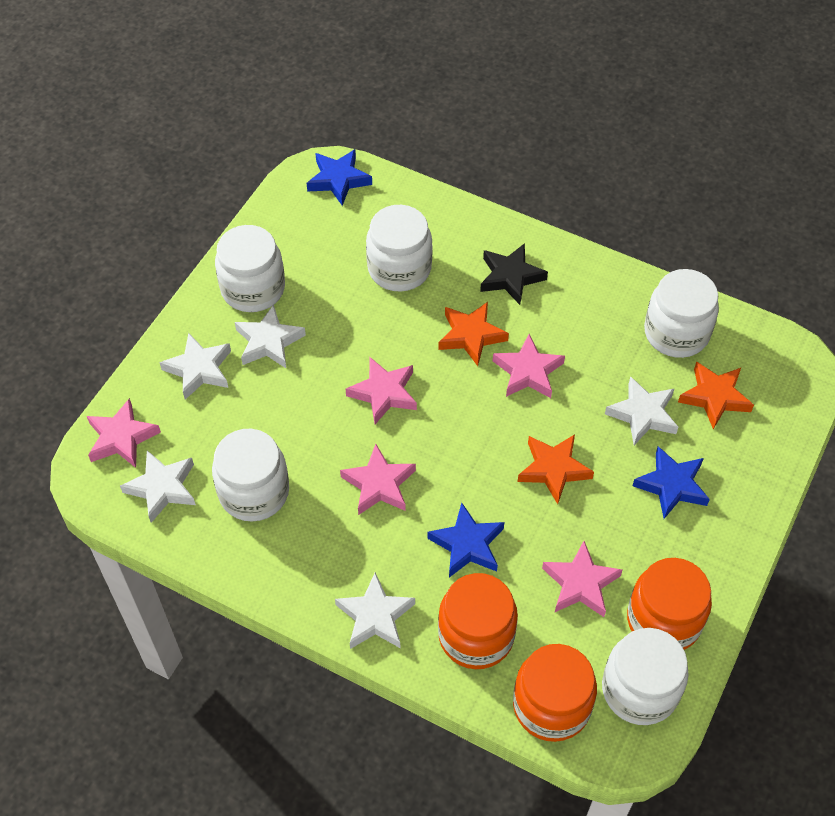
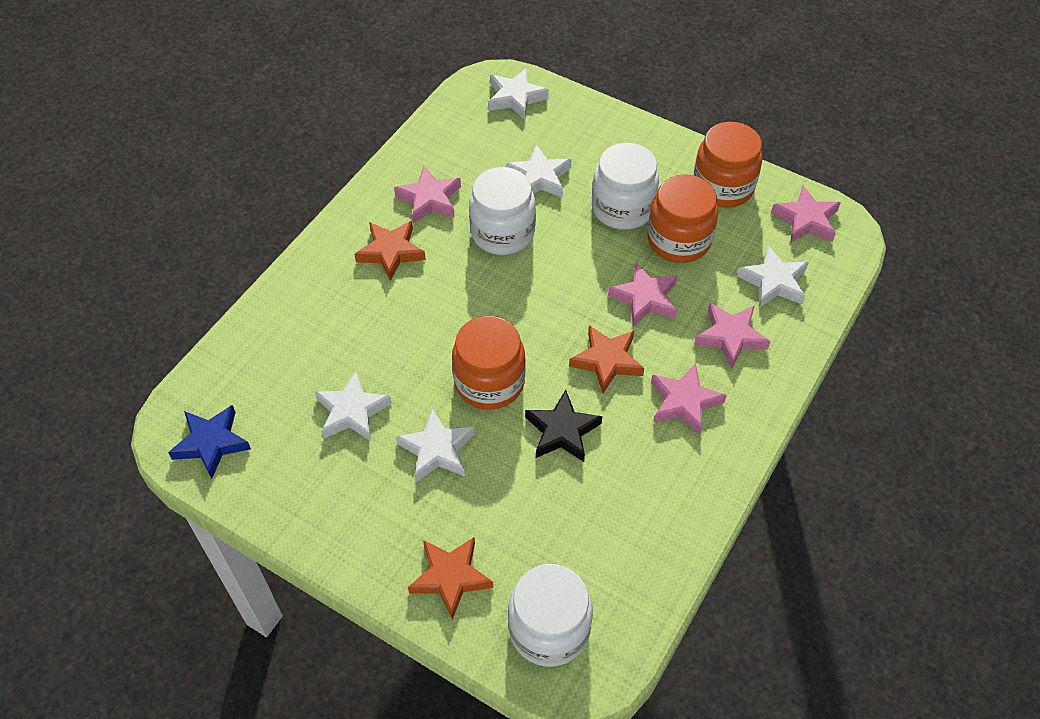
blue star: 3 -> 1
white jar: 5 -> 3

